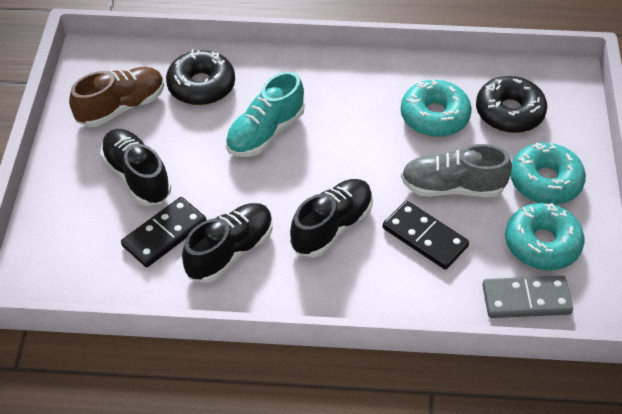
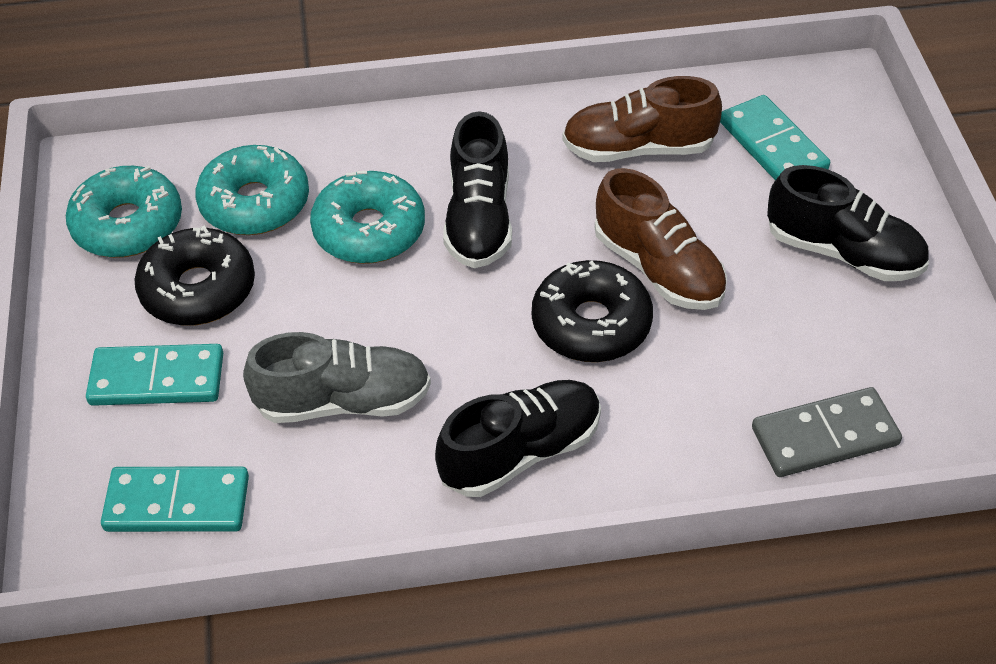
black domino: 2 -> 0
brown shoe: 1 -> 2
turquoise domino: 0 -> 3
turquoise shoe: 1 -> 0

